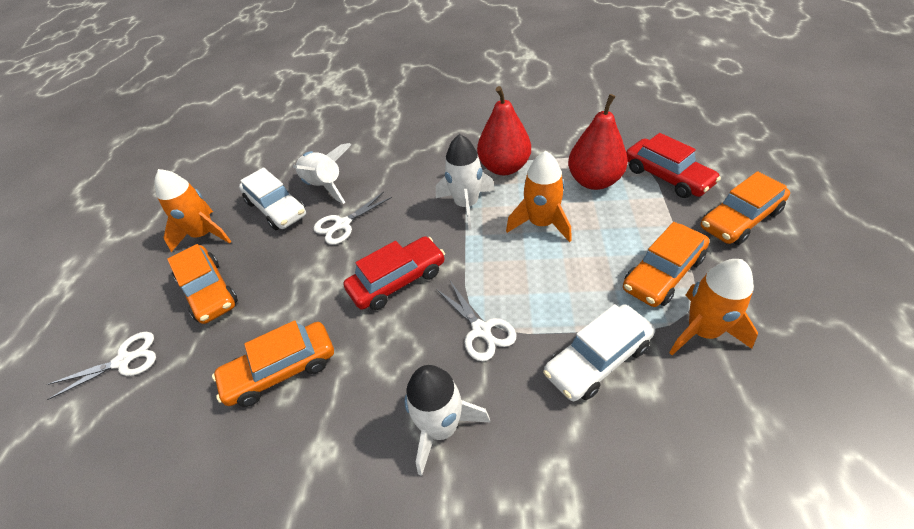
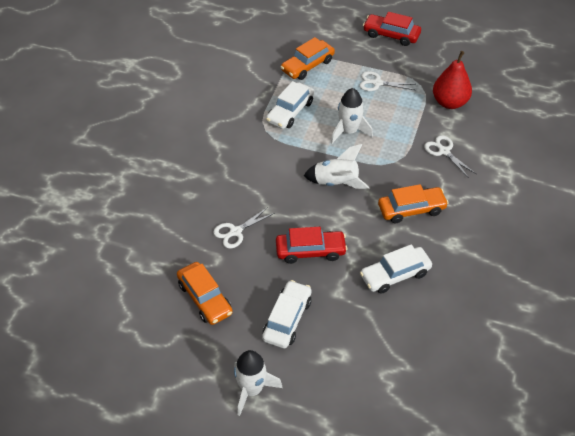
orange car: 4 -> 3
orange rocket: 3 -> 0
red pear: 2 -> 1
white car: 2 -> 3

